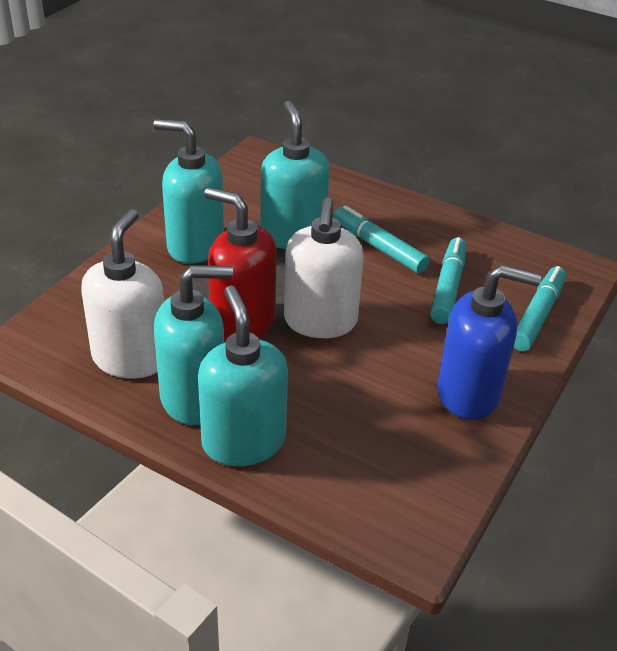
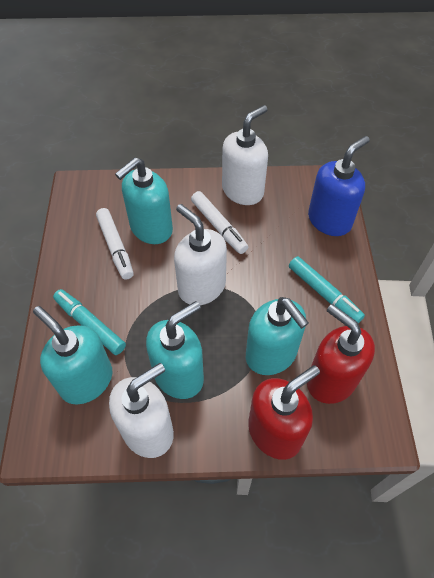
red soap dispenser: 1 -> 2
turquoise marker: 3 -> 2
white marker: 0 -> 2
white soap dispenser: 2 -> 3

